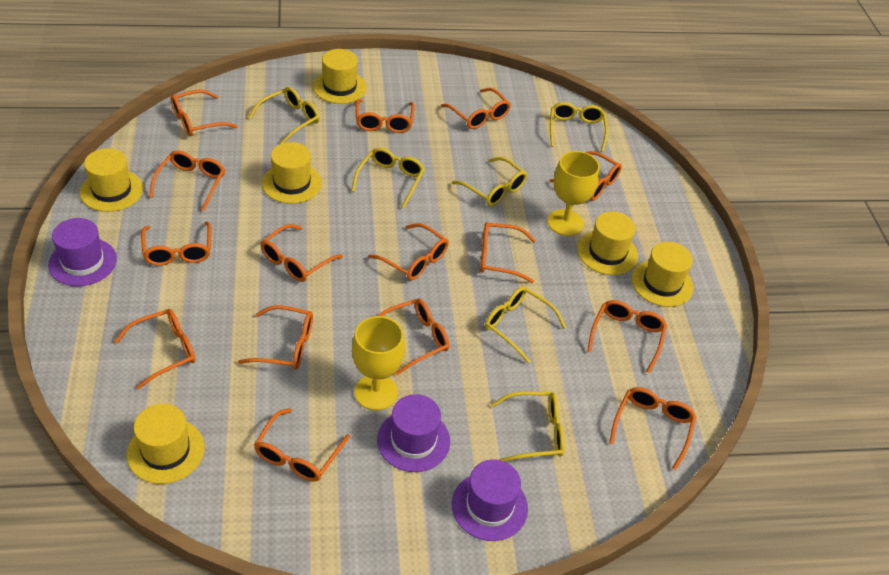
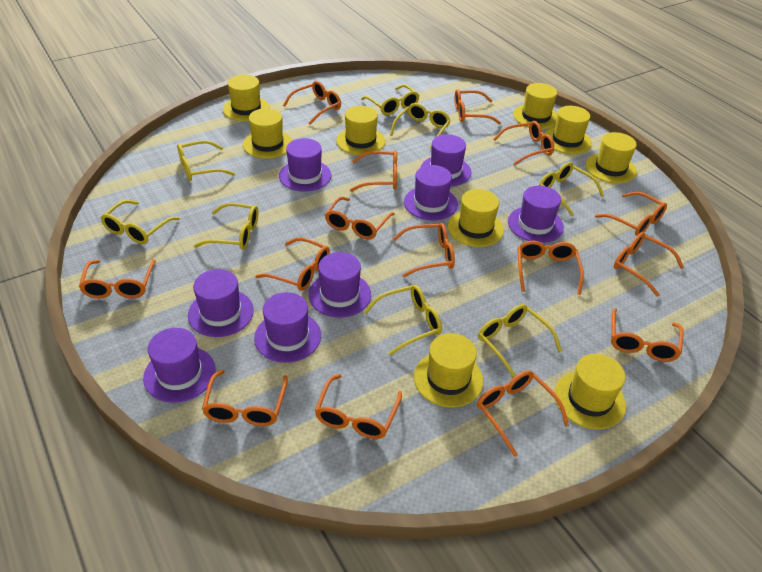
purple hat: 3 -> 8
yellow glasses: 6 -> 8
yellow goblet: 2 -> 0
yellow hat: 6 -> 9

